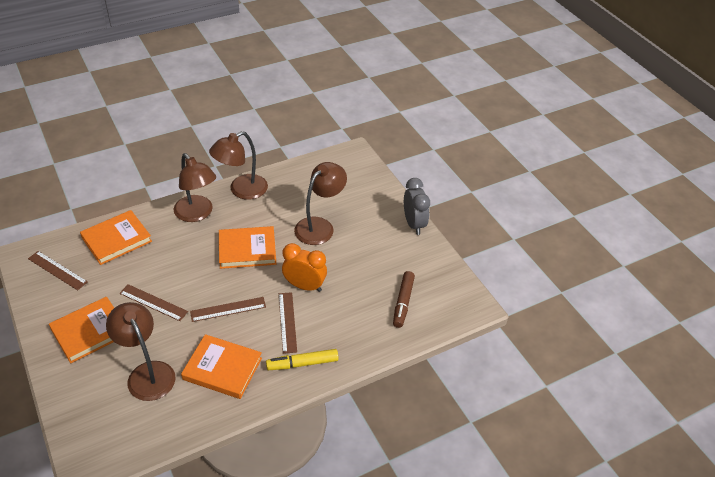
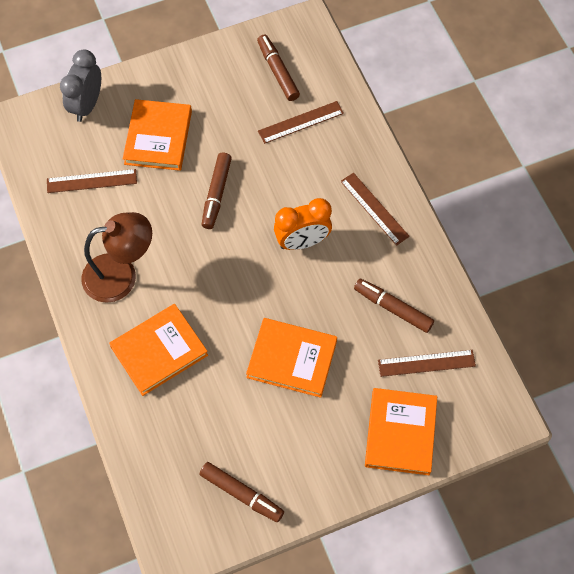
brown lamp: 4 -> 1
brown marker: 1 -> 4
yellow marker: 1 -> 0

